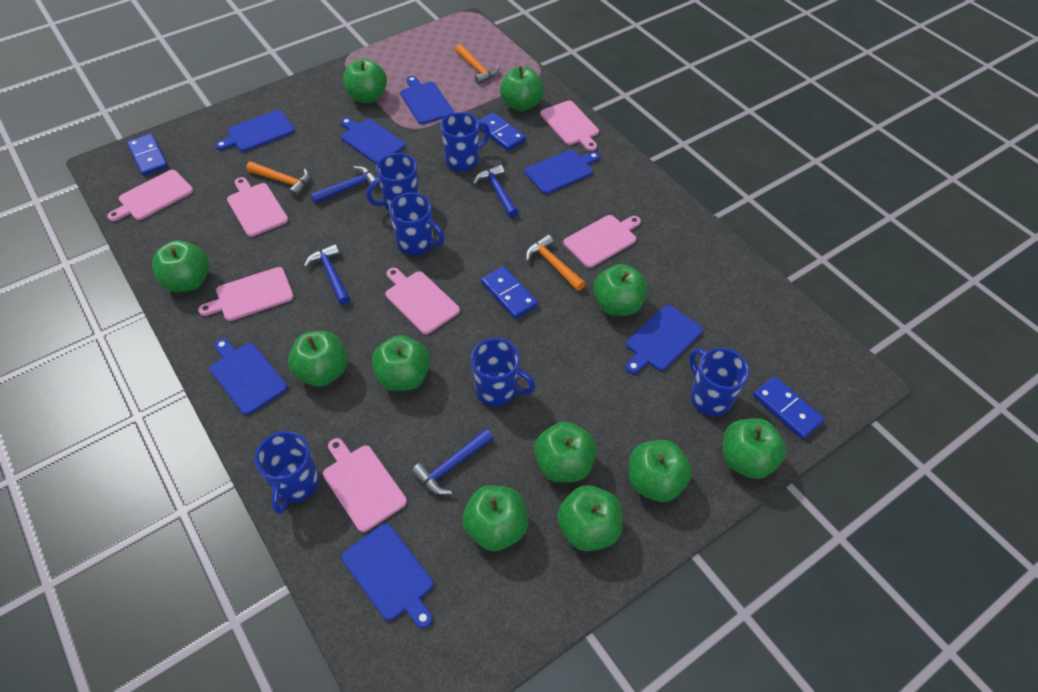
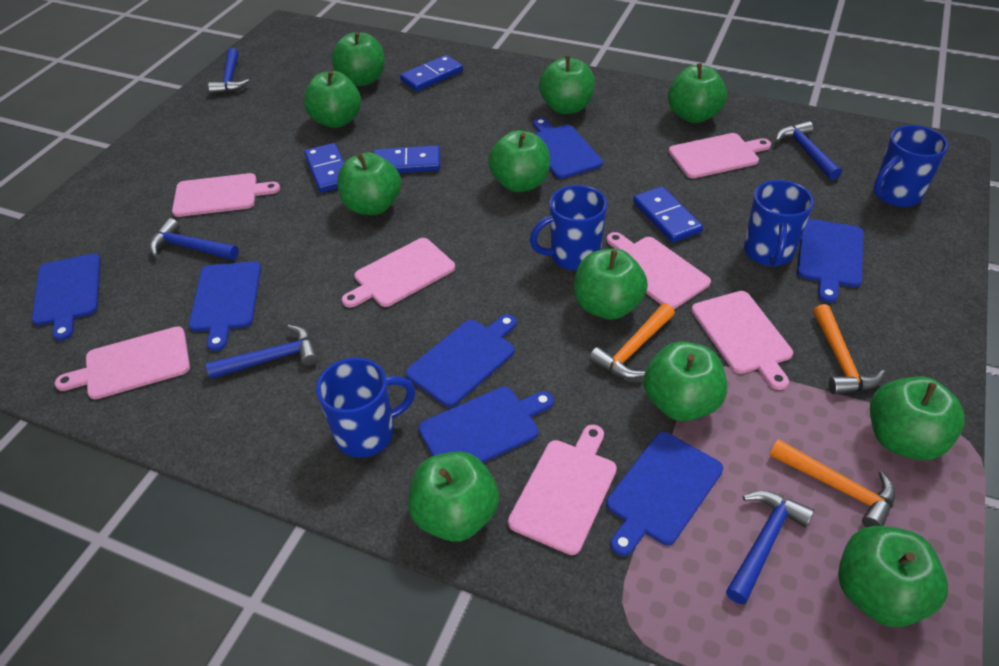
blue hammer: 4 -> 5
blue mug: 6 -> 4

